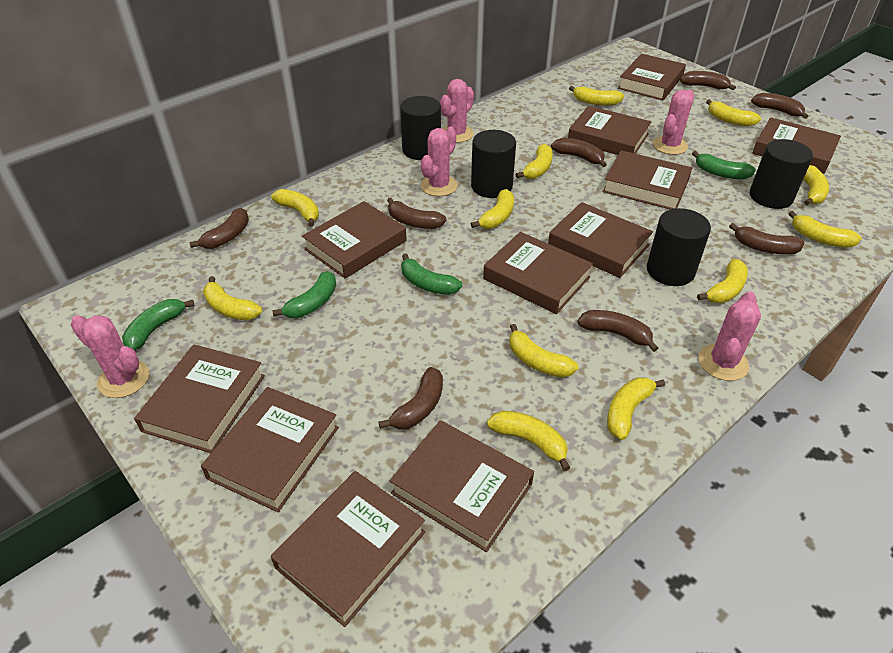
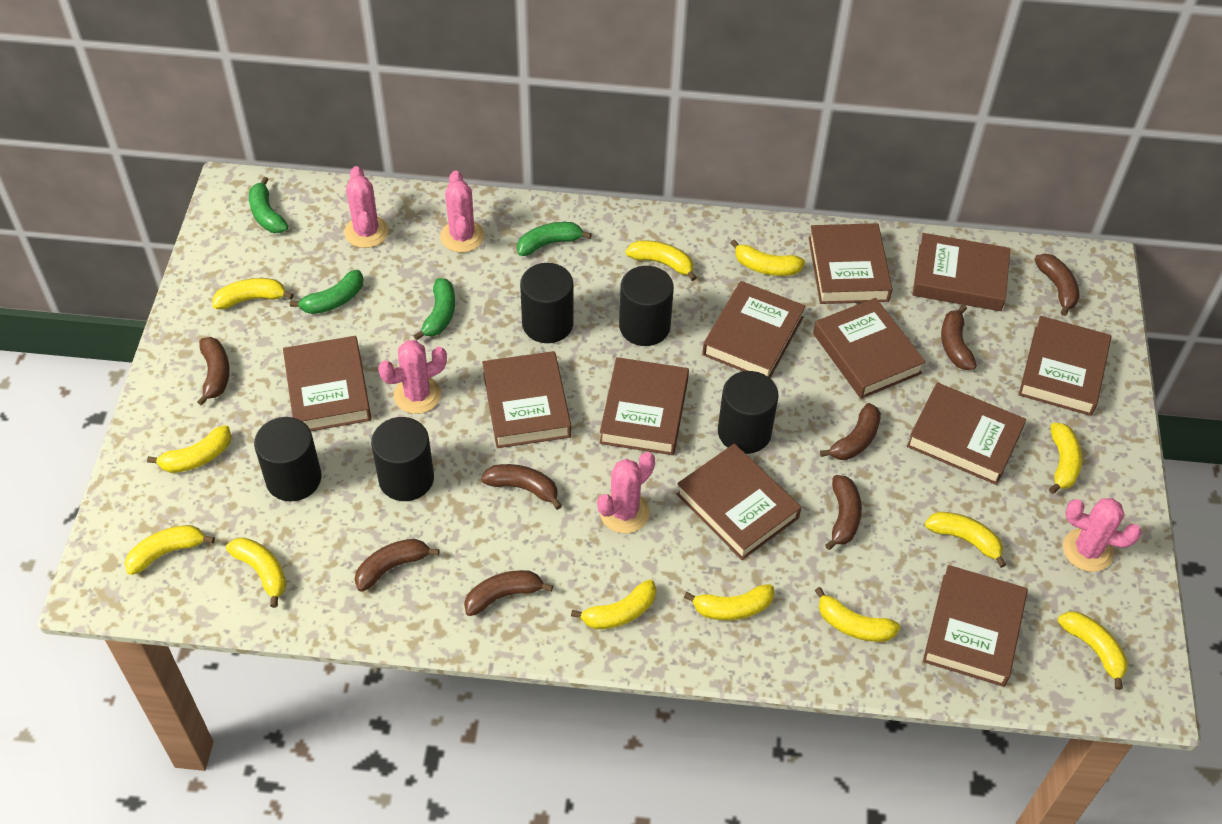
black cylinder: 4 -> 5

